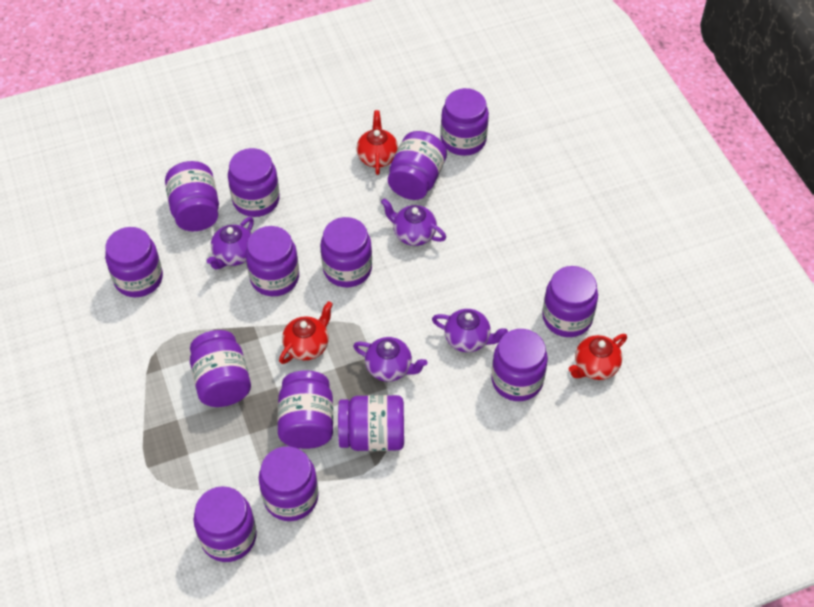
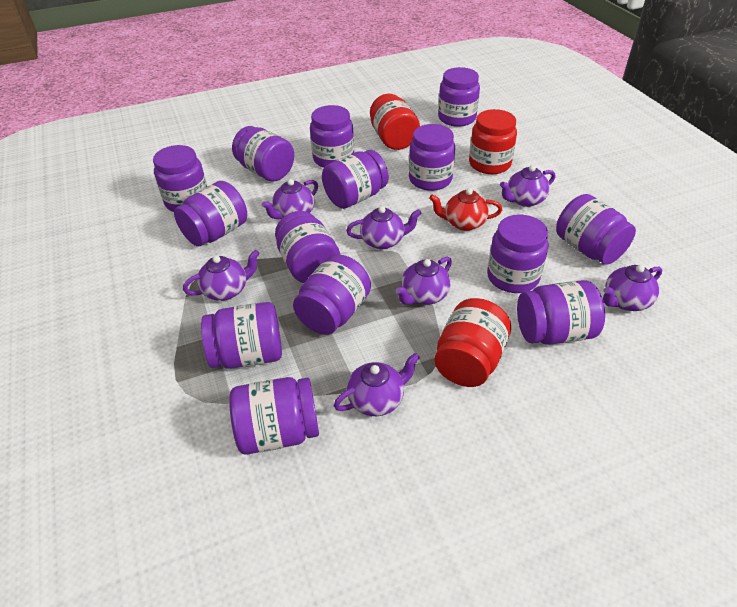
purple teapot: 4 -> 7
red jar: 0 -> 3
red teapot: 3 -> 1

